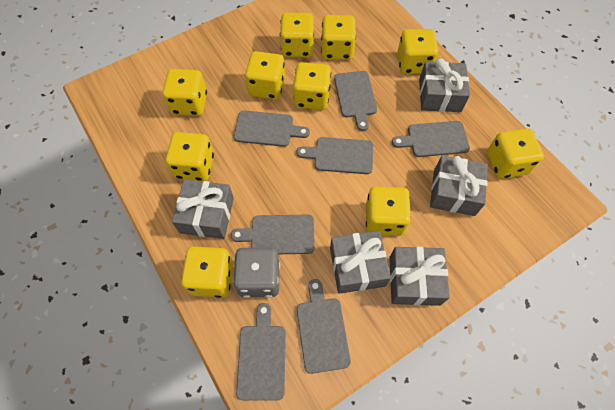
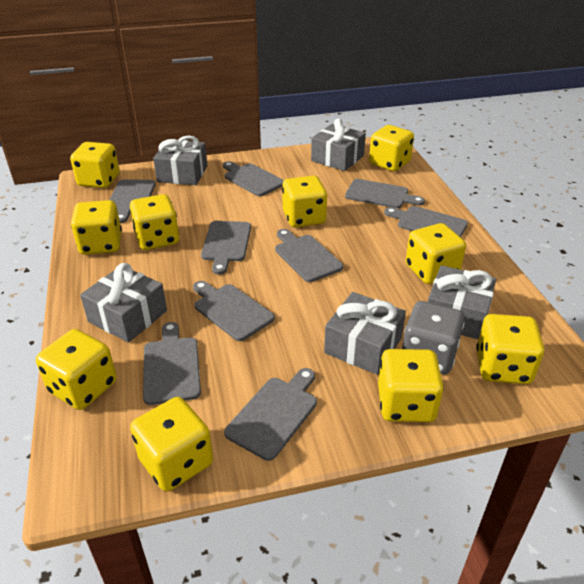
grey cutting board: 7 -> 9

